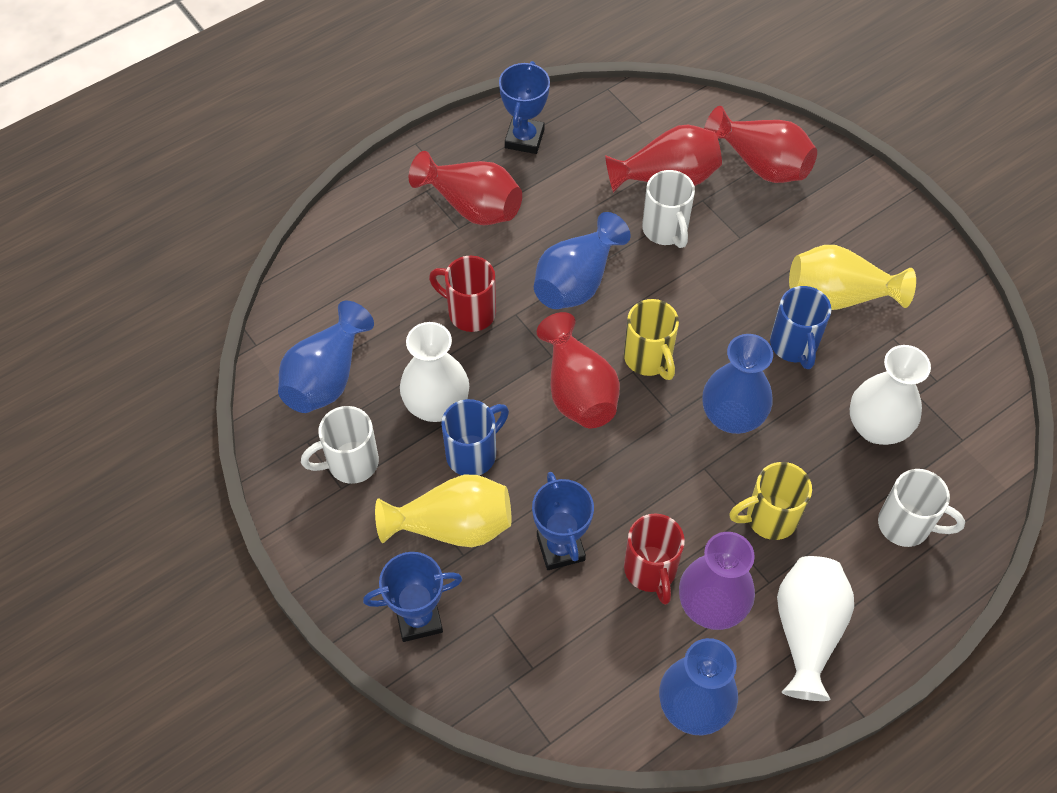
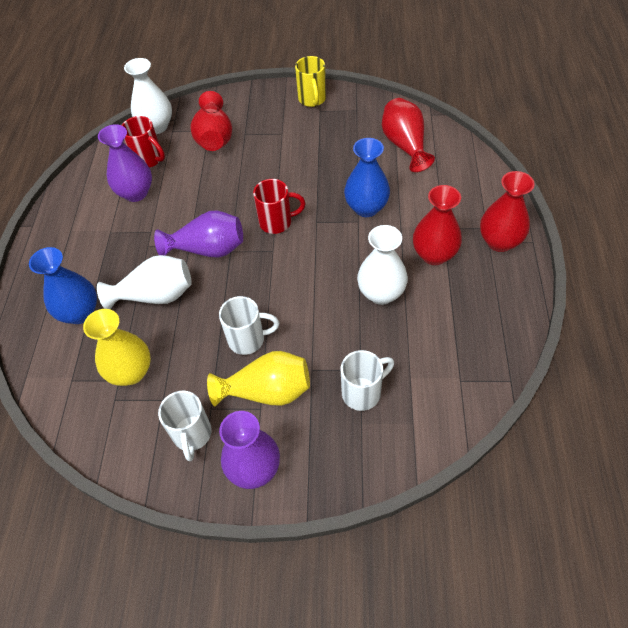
blue mug: 2 -> 0
blue trophy: 3 -> 0
blue vase: 4 -> 2
purple vase: 1 -> 3
yellow mug: 2 -> 1

